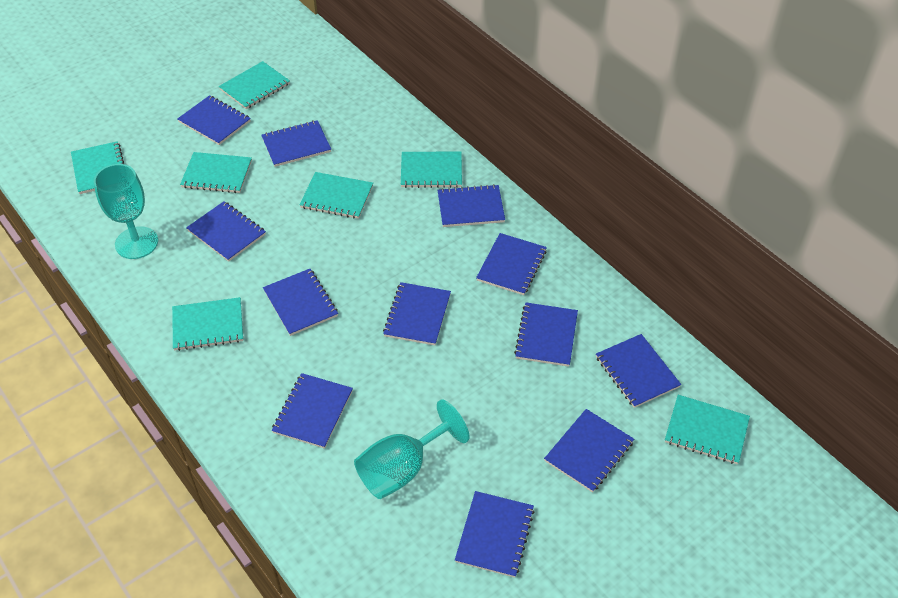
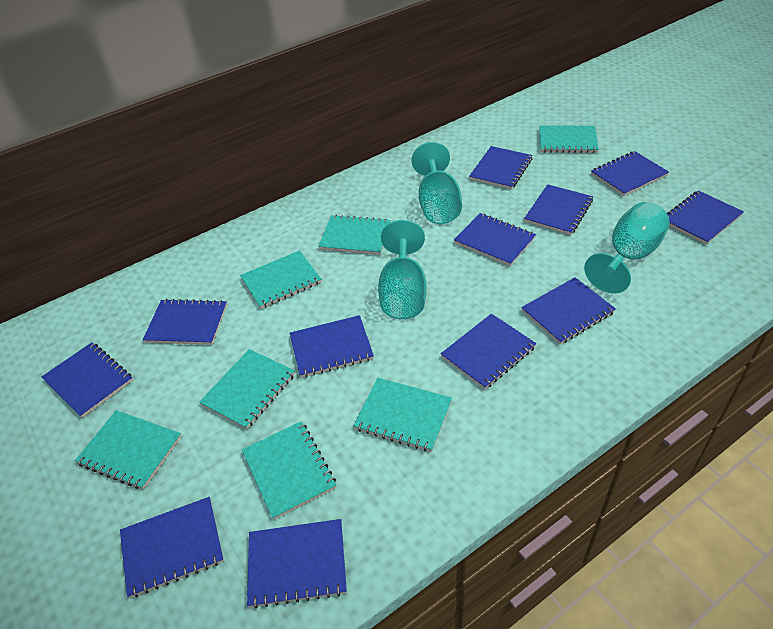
turquoise goblet: 2 -> 3

